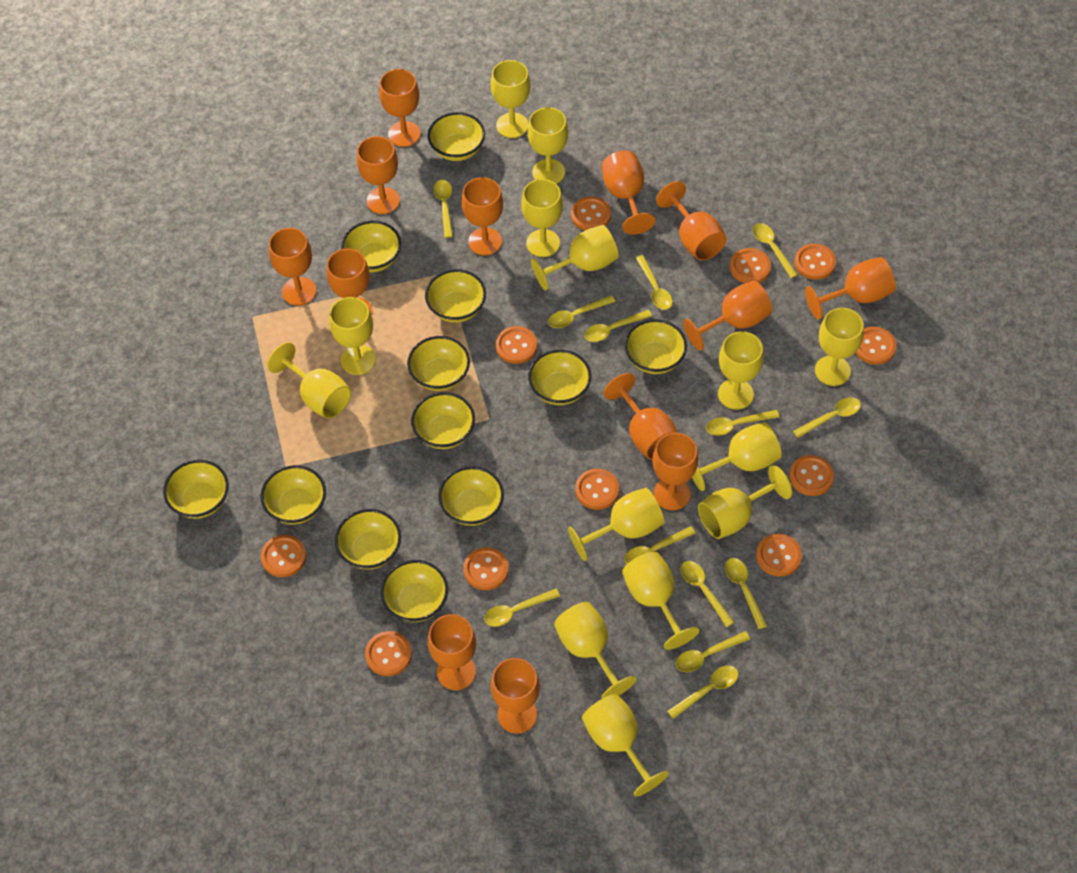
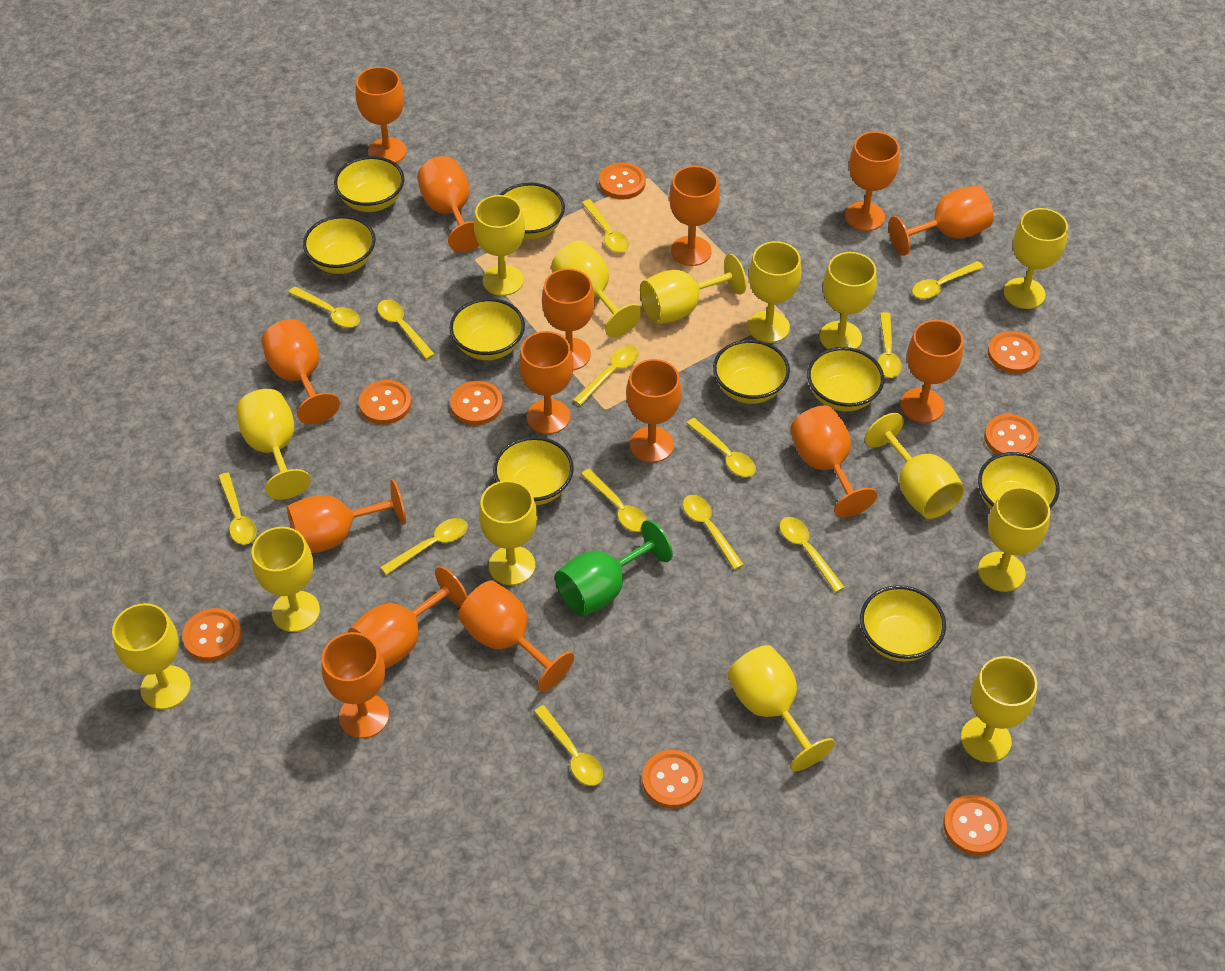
green goblet: 0 -> 1
orange button: 11 -> 8
orange goblet: 13 -> 15
yellow bowl: 12 -> 9

